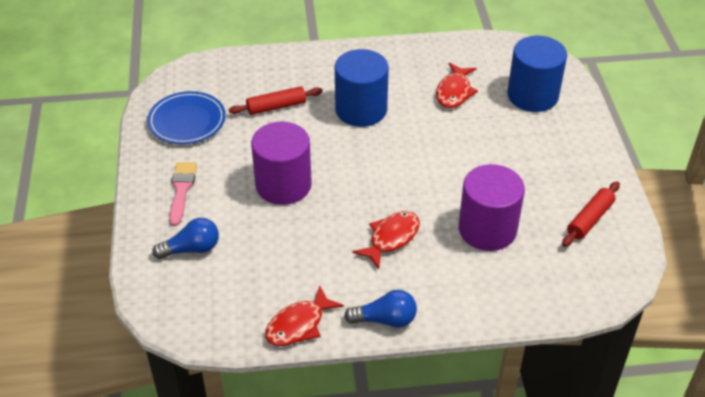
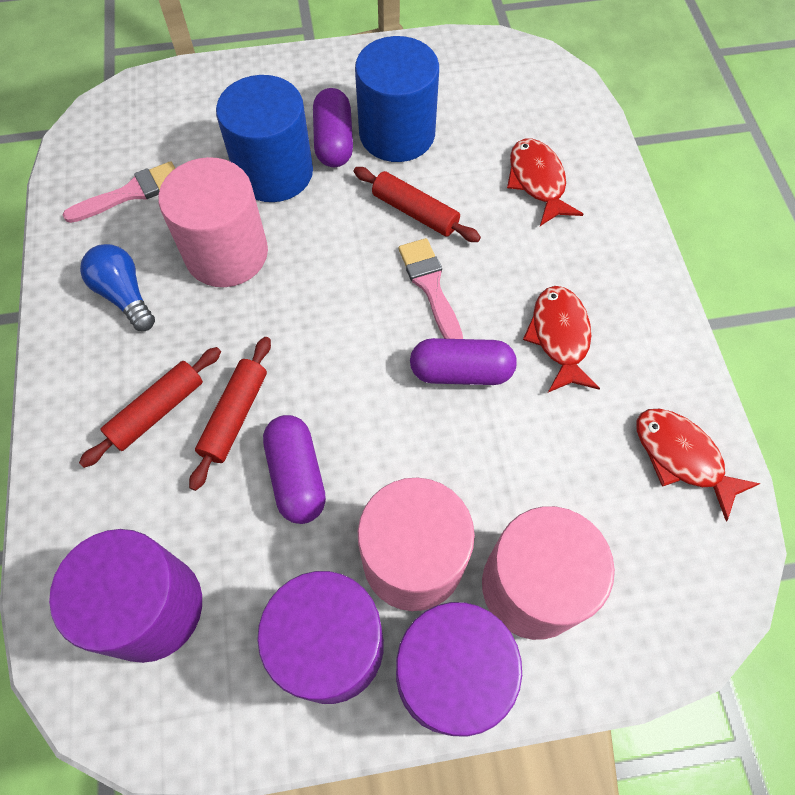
blue light bulb: 2 -> 1
blue plate: 1 -> 0
pink brush: 1 -> 2
pink cylinder: 0 -> 3
purple capsule: 0 -> 3
purple cylinder: 2 -> 3
red rolling pin: 2 -> 3

